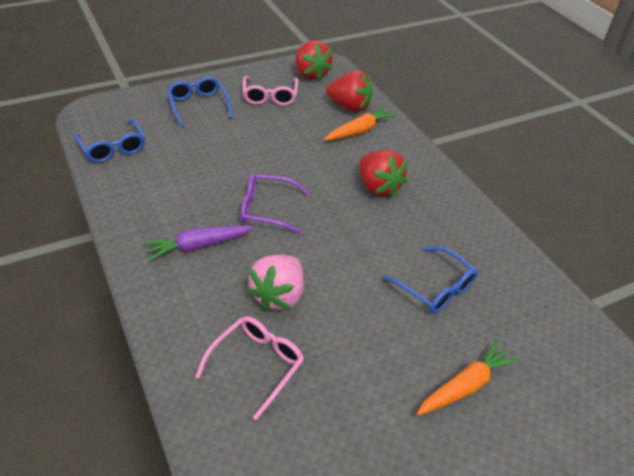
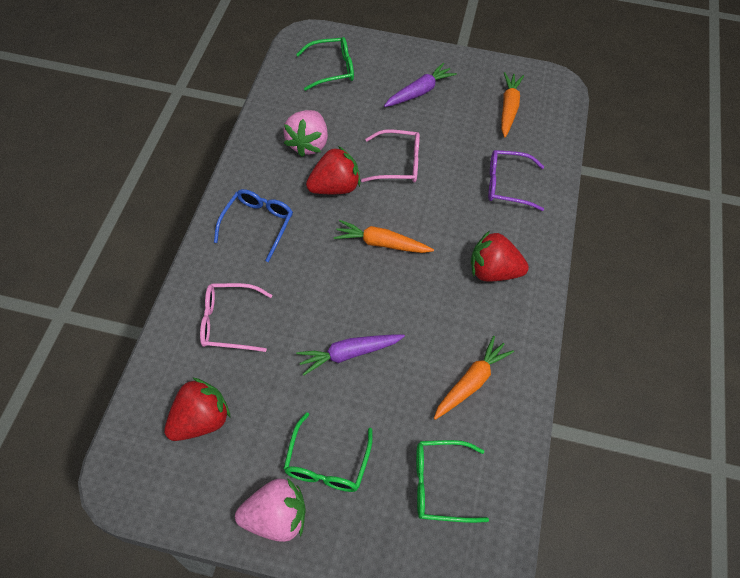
blue glasses: 3 -> 1
green glasses: 0 -> 3
orange carrot: 2 -> 3
pink strawberry: 1 -> 2
purple carrot: 1 -> 2

